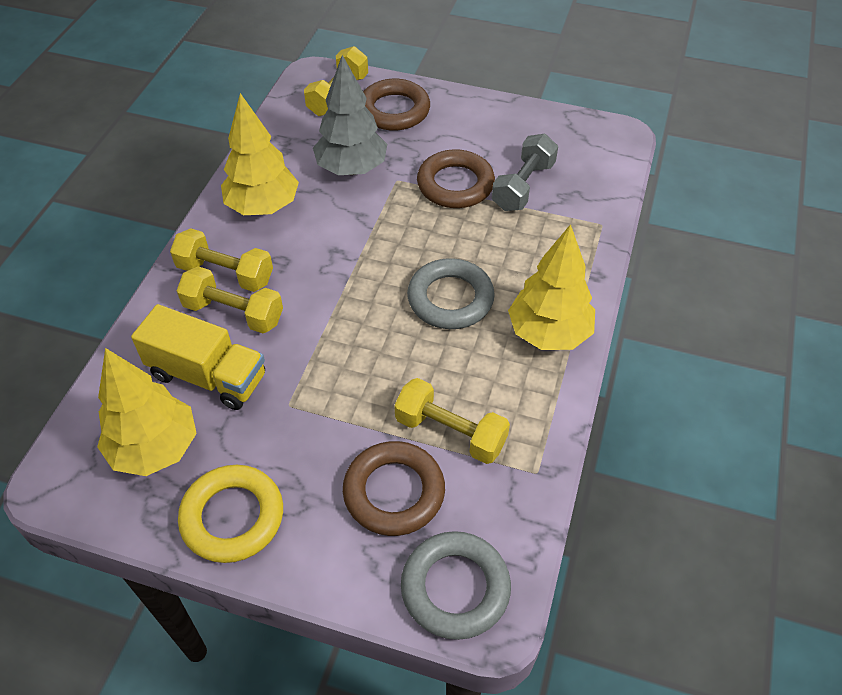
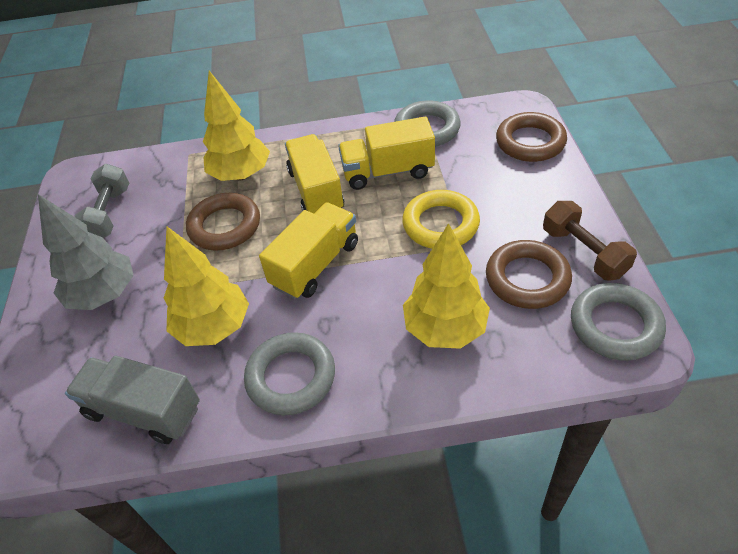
brown dumbbell: 0 -> 1
grey ring: 2 -> 3
grey truck: 0 -> 1
yellow dumbbell: 4 -> 0
yellow truck: 1 -> 3

